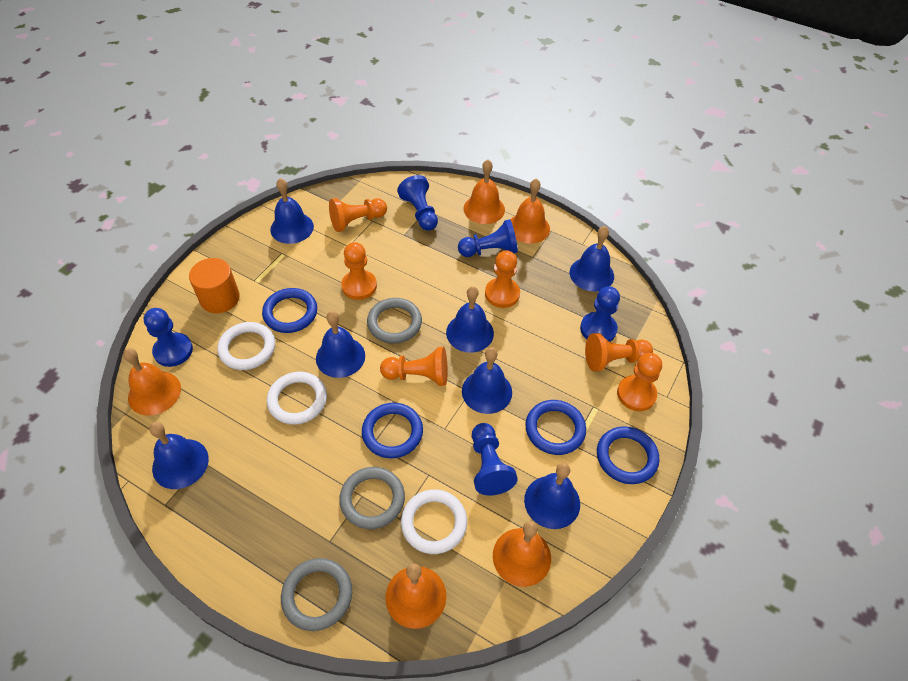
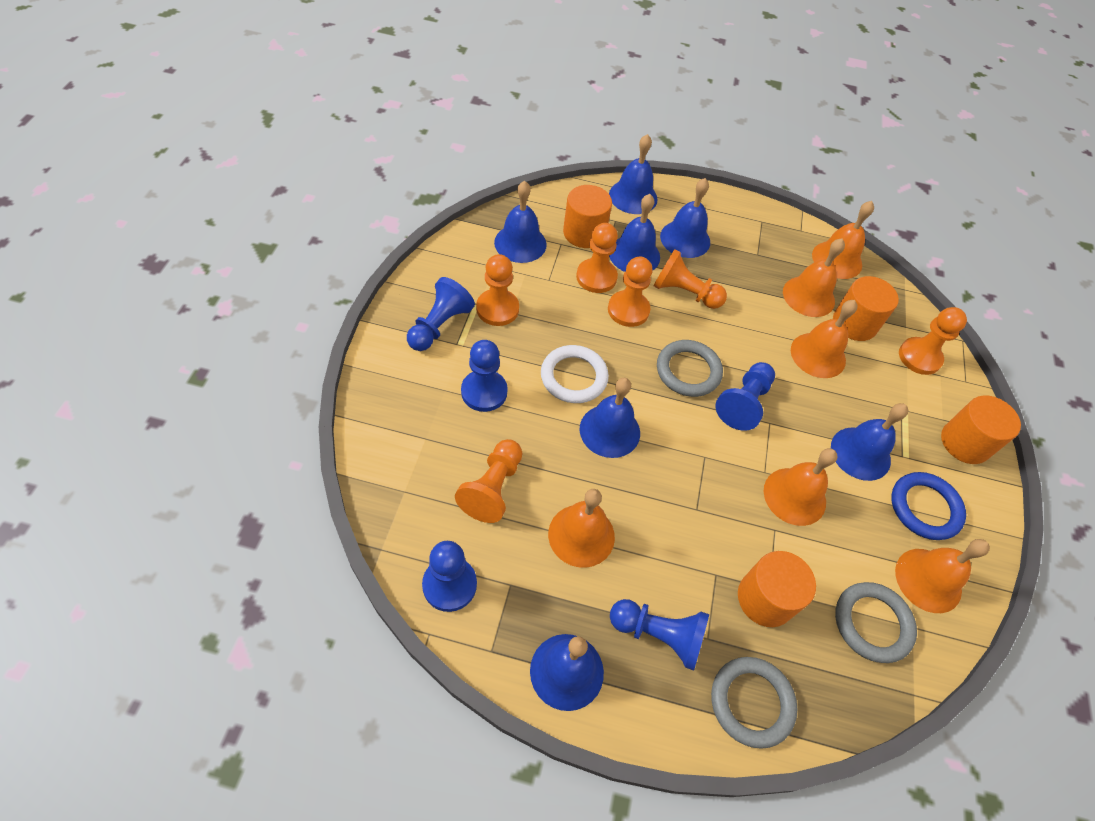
blue ring: 4 -> 1
orange bell: 5 -> 6
orange cylinder: 1 -> 4
white ring: 3 -> 1

